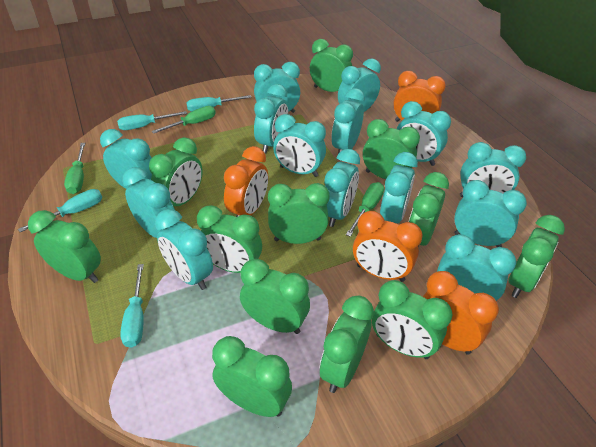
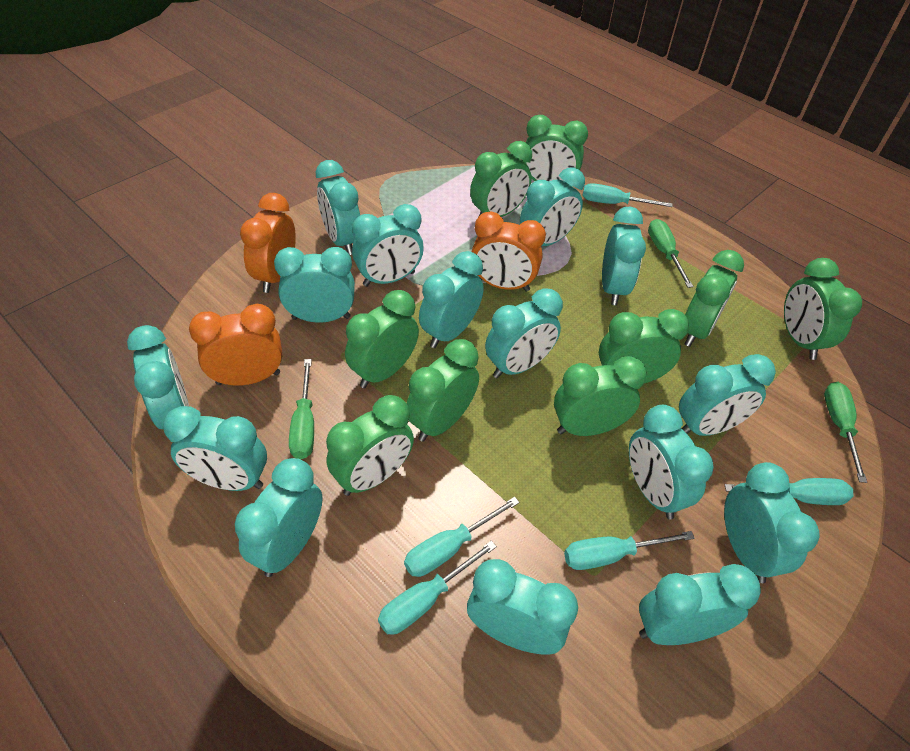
green clock: 12 -> 9
orange clock: 4 -> 3
turquoise clock: 14 -> 15
turquoise screwdriver: 4 -> 5

